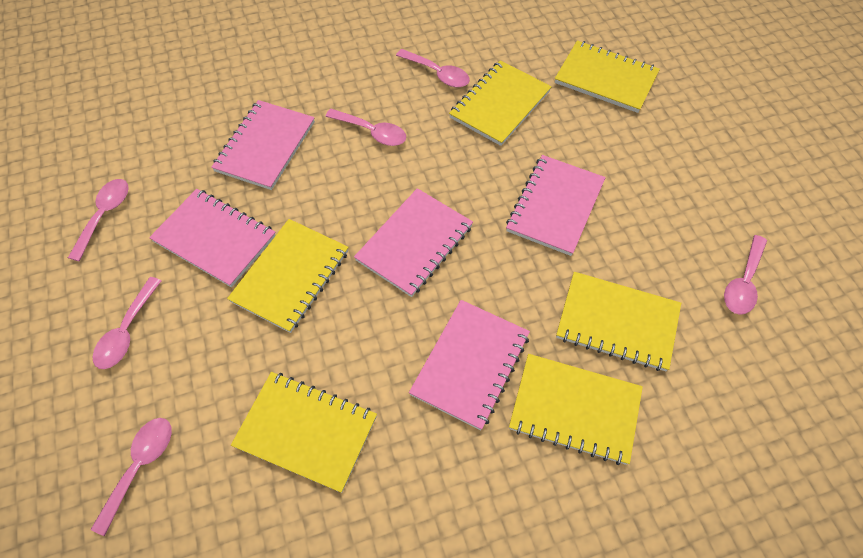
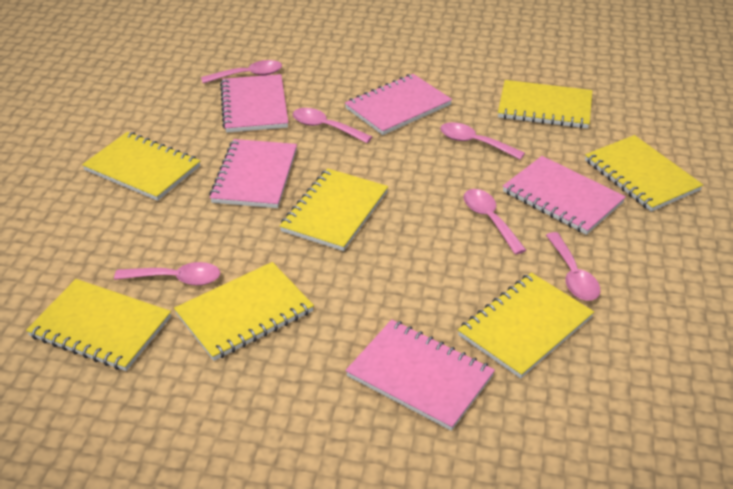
yellow notebook: 6 -> 7

